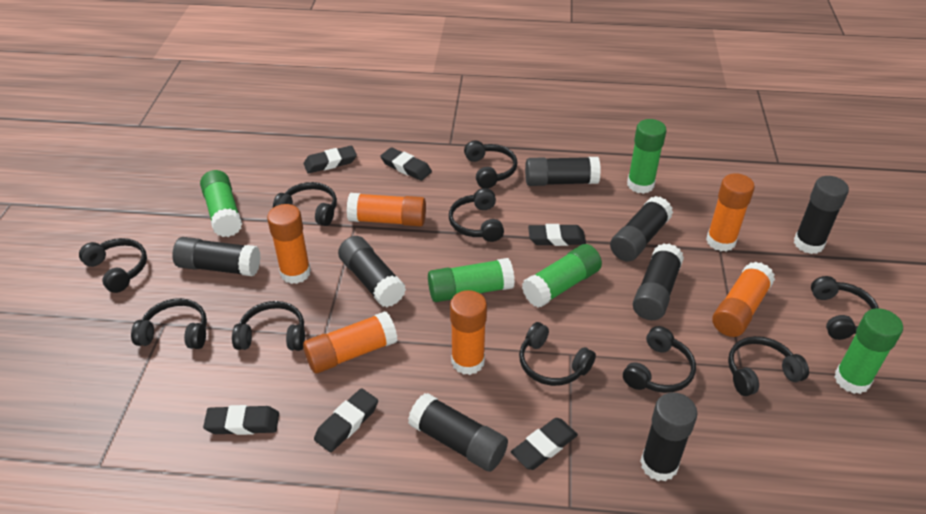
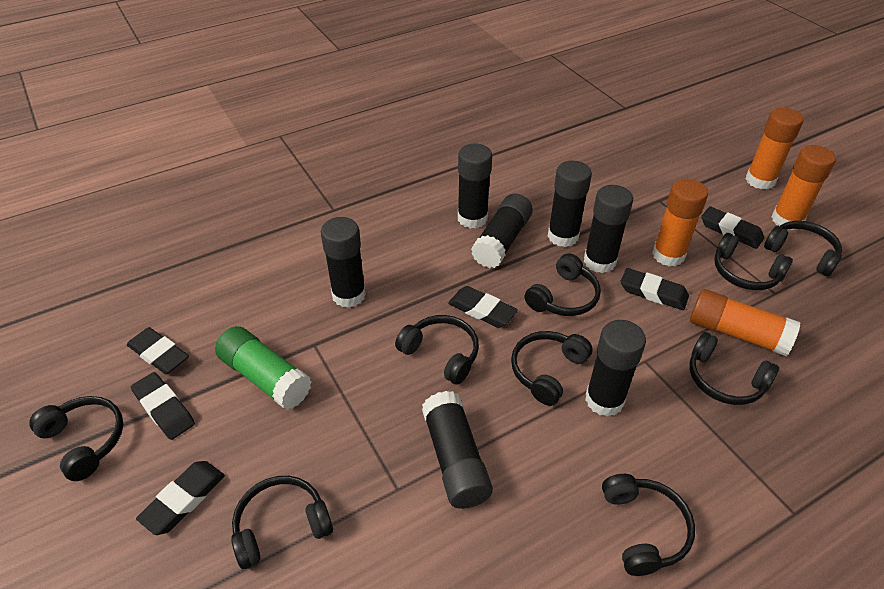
black glue stick: 8 -> 7
black headphones: 10 -> 9
green glue stick: 5 -> 1
orange glue stick: 6 -> 4

